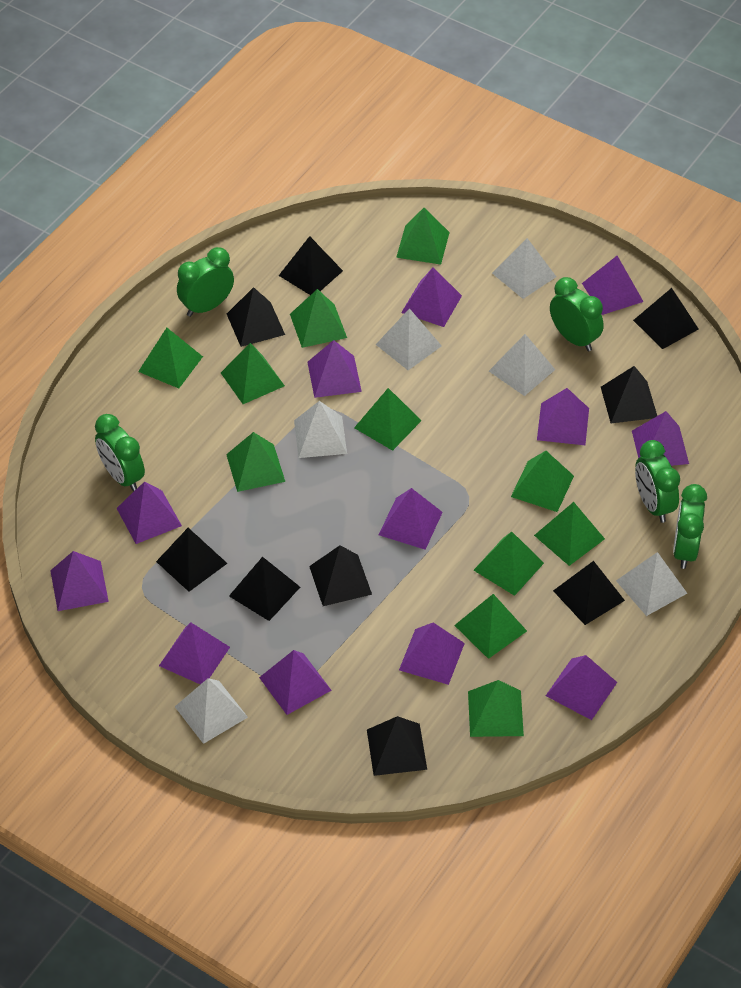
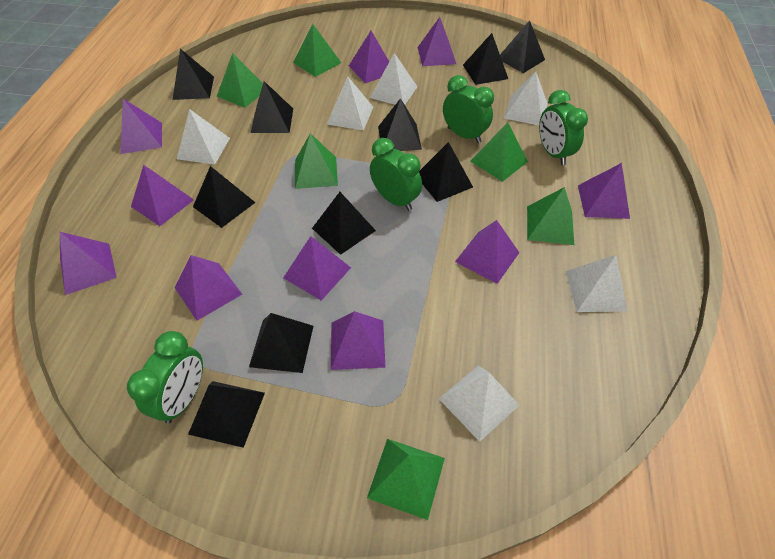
black pyramid: 9 -> 10
green clock: 5 -> 4
green pyramid: 11 -> 6
purple pyramid: 12 -> 10

